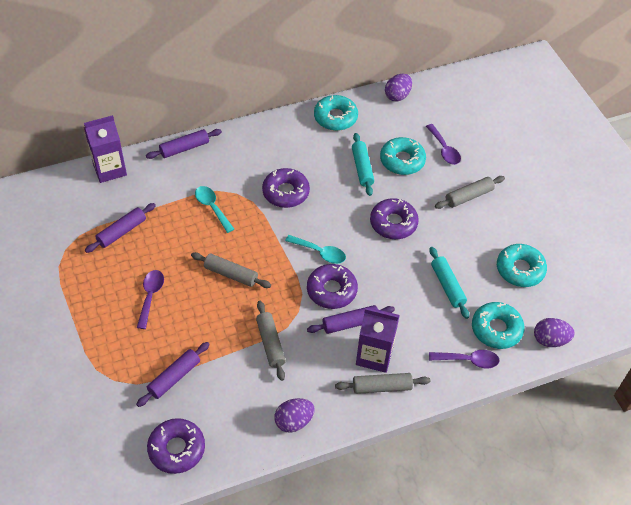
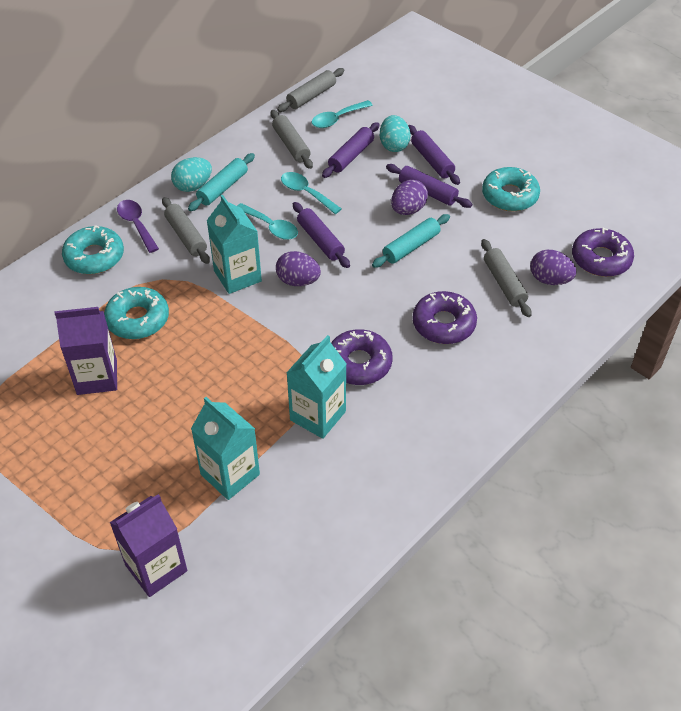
purple donut: 4 -> 3
purple spoon: 3 -> 1
turquoise carton: 0 -> 3
turquoise donut: 4 -> 3
turquoise egg: 0 -> 2
turquoise spoon: 2 -> 3

